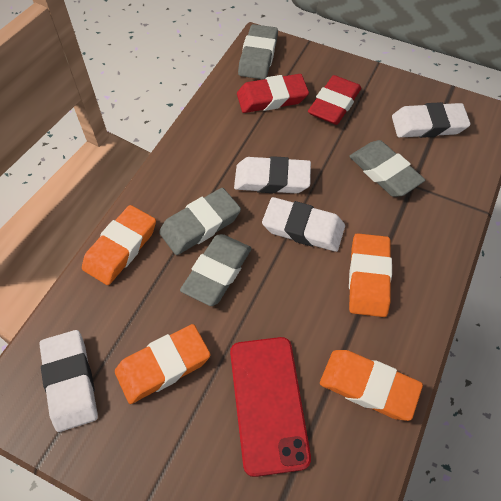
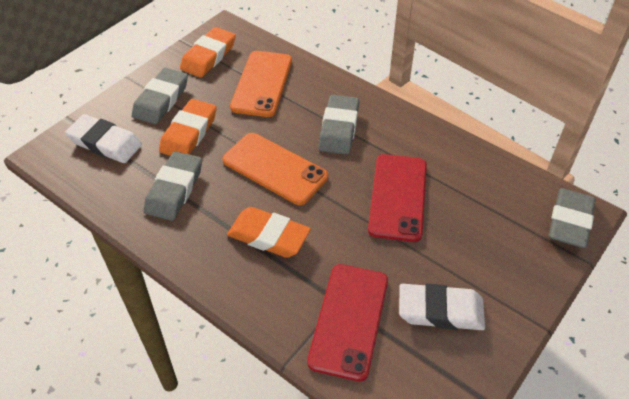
orange eraser: 4 -> 3
orange phone: 0 -> 2
red eraser: 2 -> 0
red phone: 1 -> 2
white eraser: 4 -> 2

